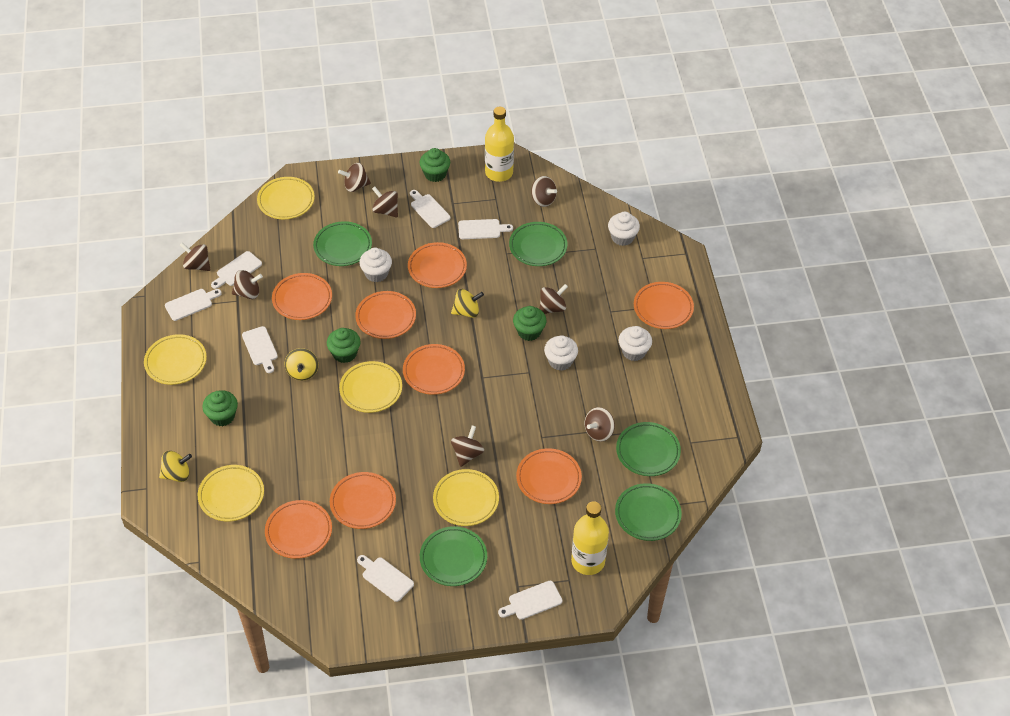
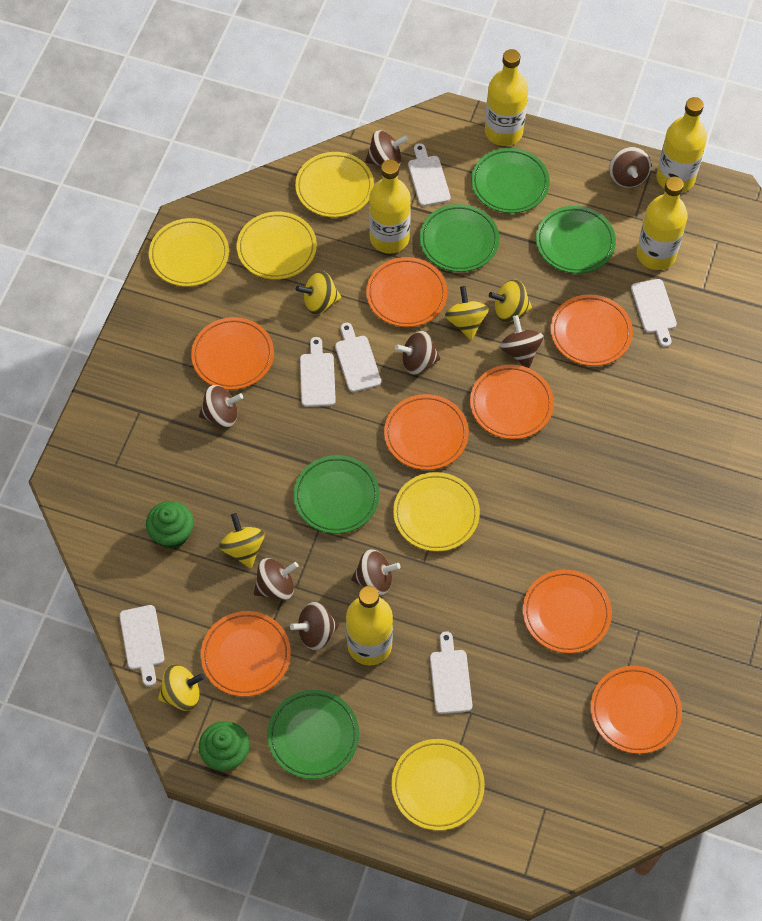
green cupcake: 4 -> 2
white cupcake: 4 -> 0
white cutting board: 7 -> 6
yellow bottle: 2 -> 5
yellow spinning top: 3 -> 5

